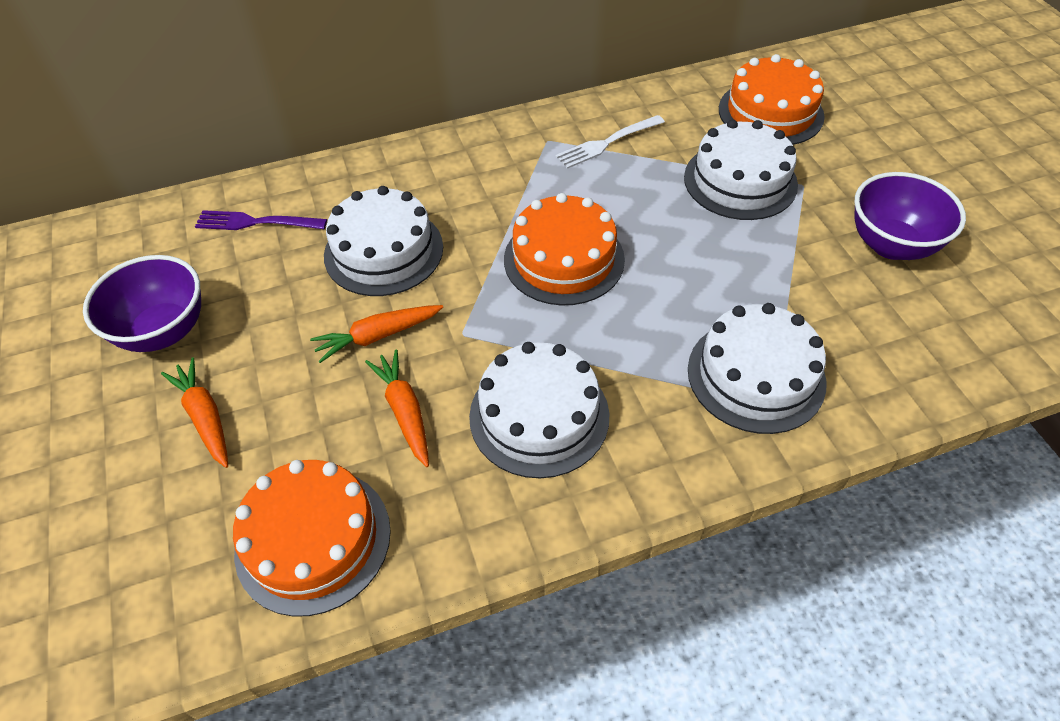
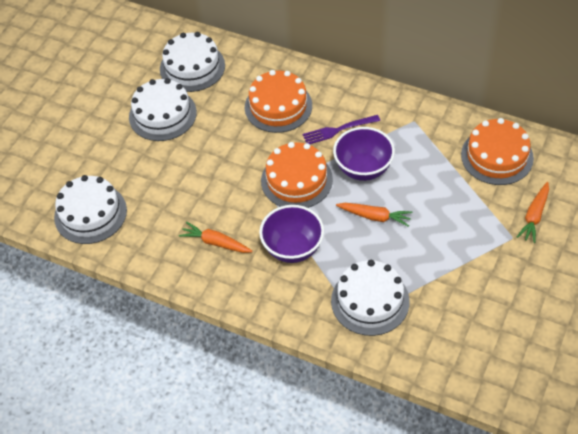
white fork: 1 -> 0

